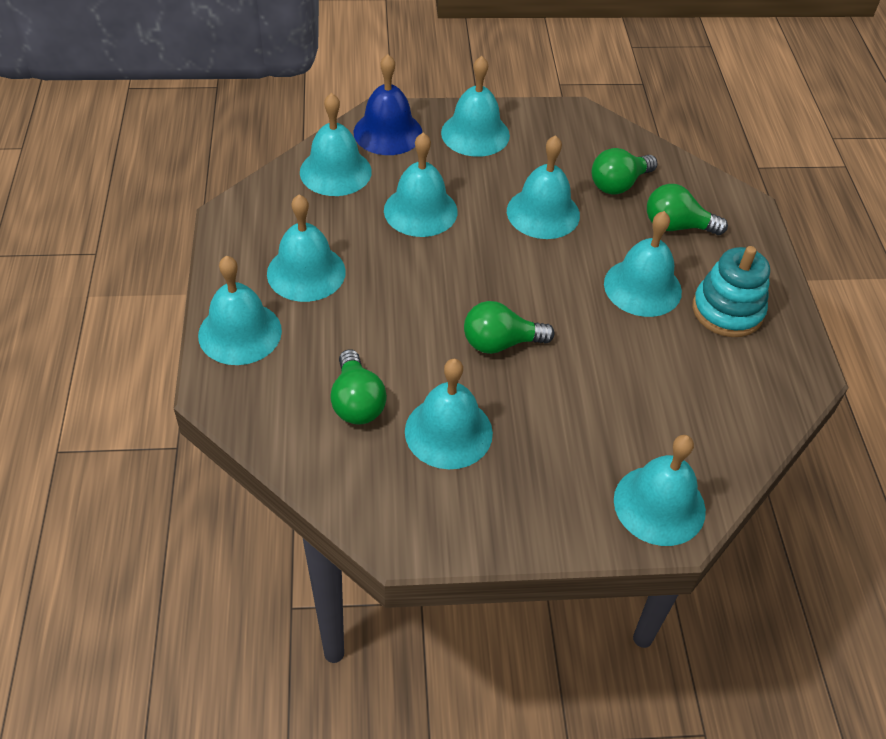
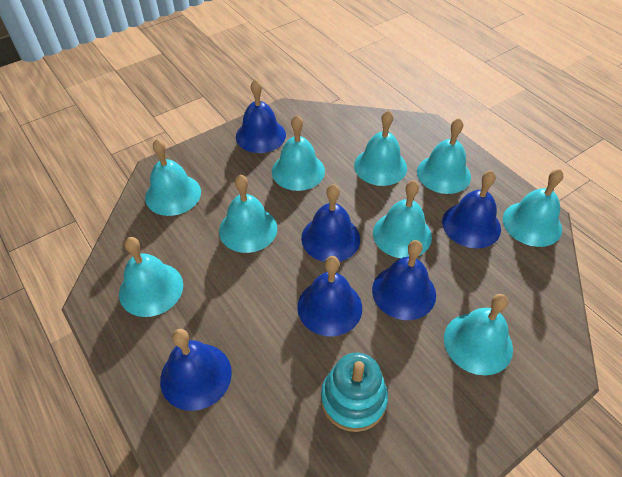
blue bell: 1 -> 6
green light bulb: 4 -> 0

